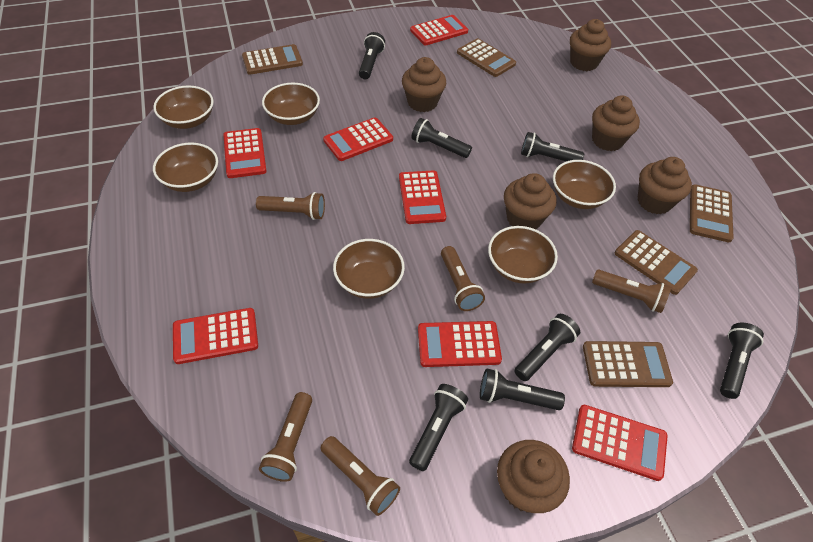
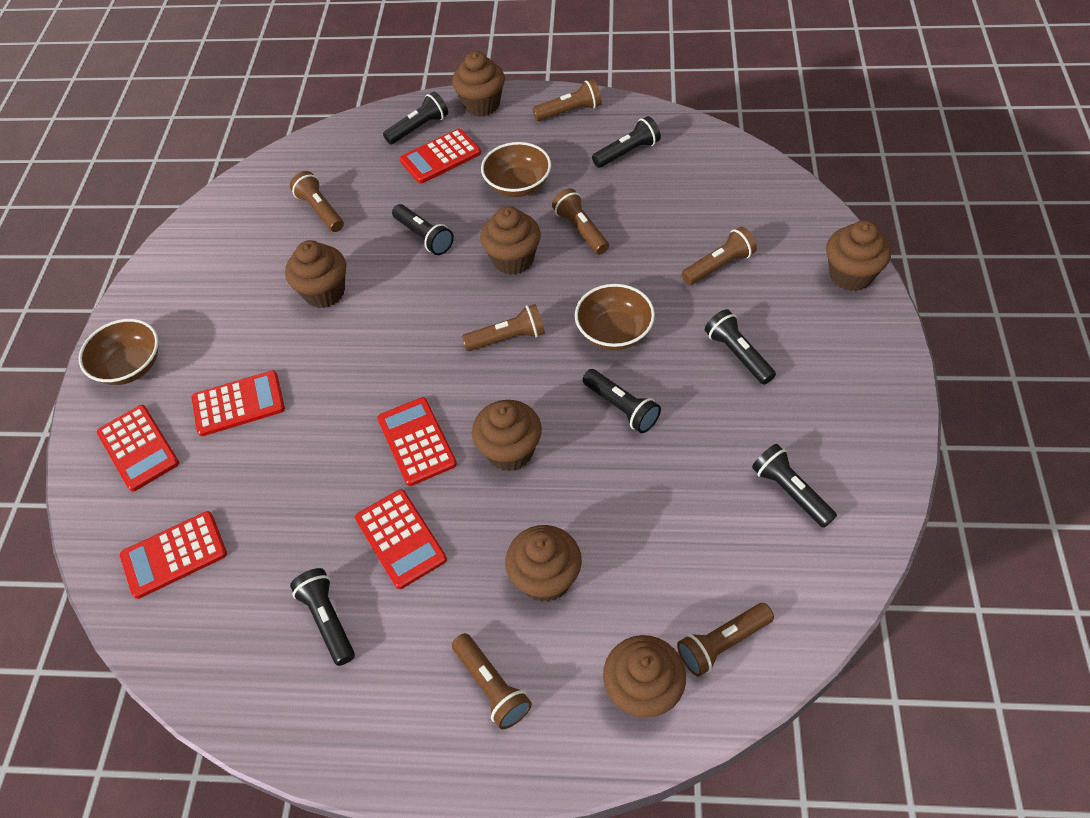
brown bowl: 6 -> 3
brown calculator: 5 -> 0
brown cupcake: 6 -> 7
brown flashlight: 5 -> 7
red calculator: 7 -> 6

